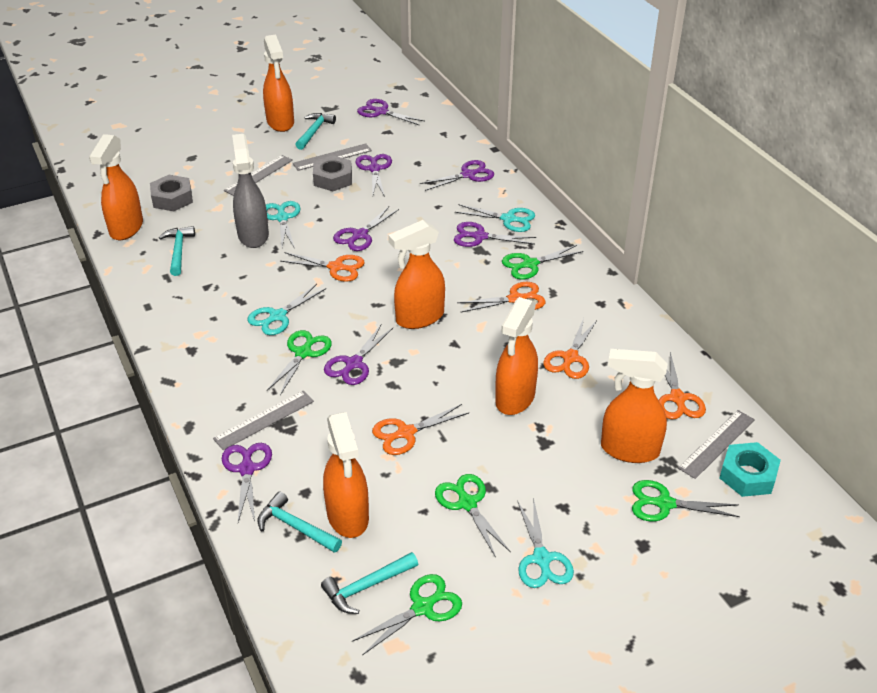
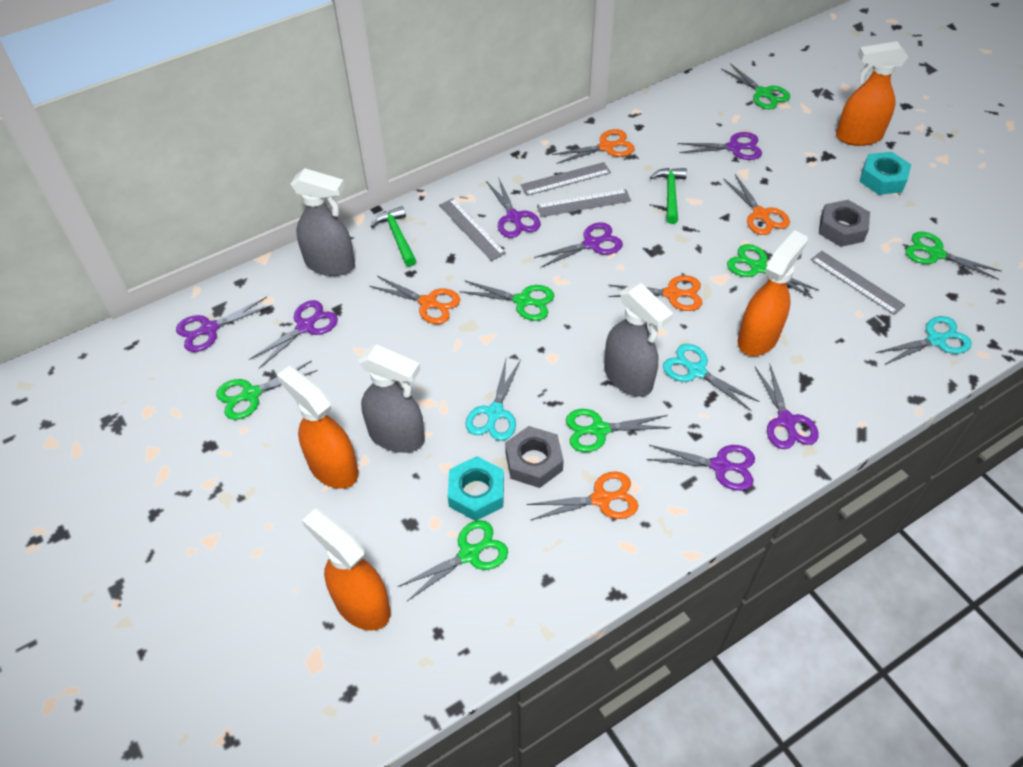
green hammer: 0 -> 2
green scissors: 5 -> 7
grey spray bottle: 1 -> 3
orange spray bottle: 6 -> 4
turquoise hammer: 4 -> 0
turquoise nut: 1 -> 2
turquoise scissors: 4 -> 3

